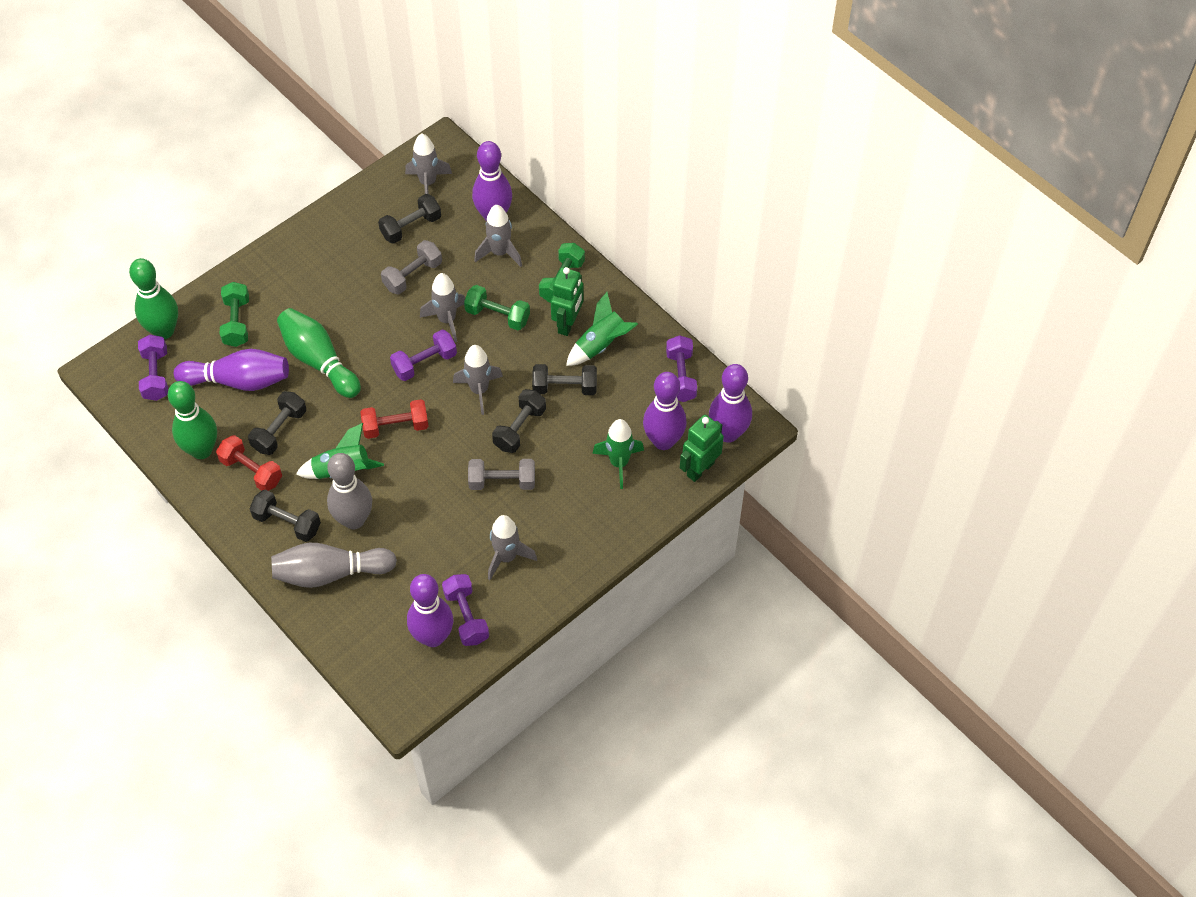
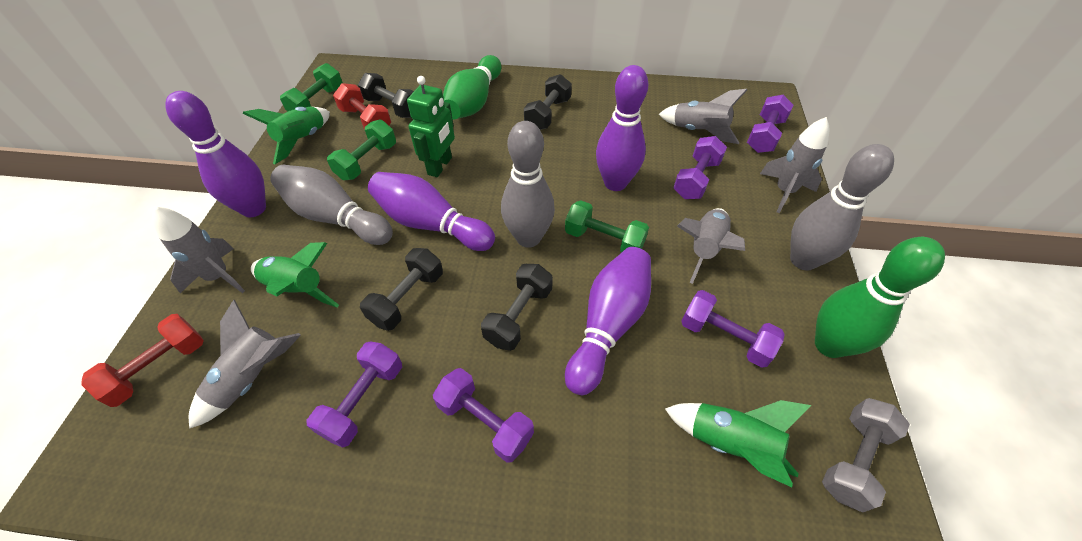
black dumbbell: 5 -> 4
green bowling pin: 3 -> 2
green robot: 2 -> 1
grey bowling pin: 2 -> 3
grey dumbbell: 2 -> 1
purple bowling pin: 5 -> 4
purple dumbbell: 4 -> 5

